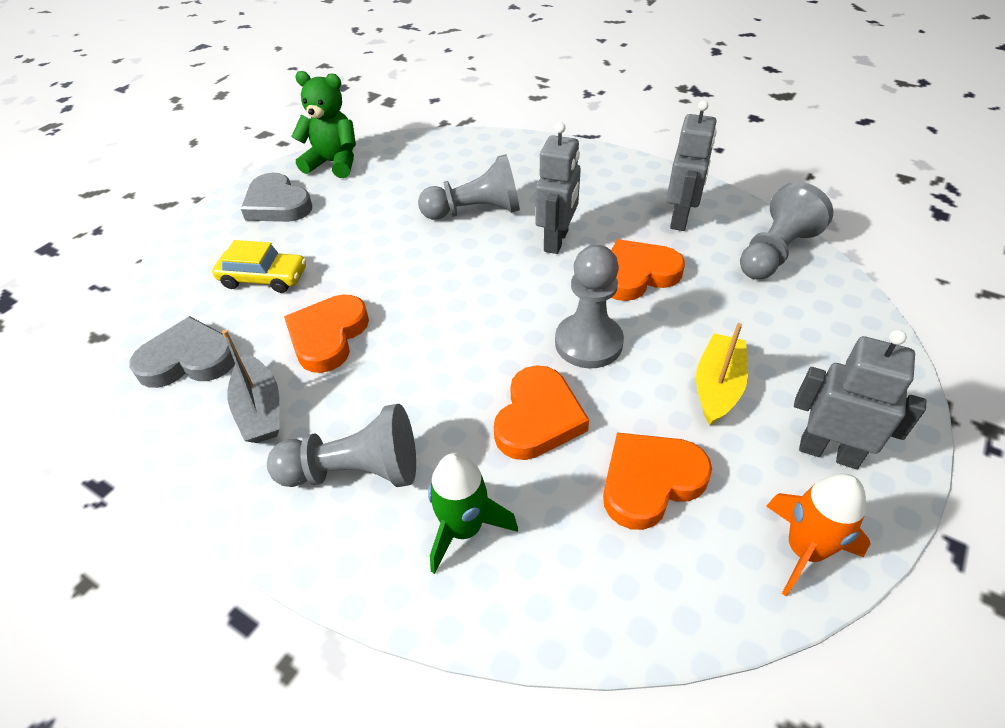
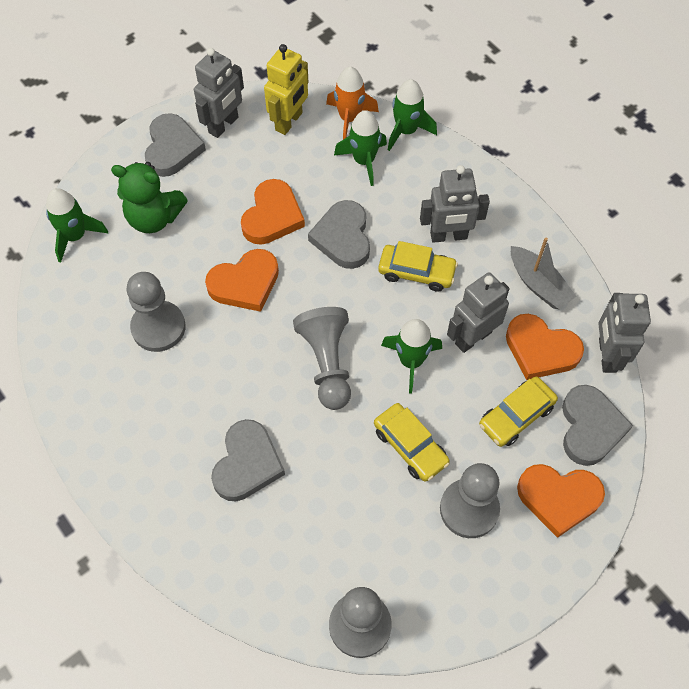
green rocket: 1 -> 4
grey heart: 2 -> 4
grey robot: 3 -> 4
yellow boat: 1 -> 0
yellow car: 1 -> 3
yellow robot: 0 -> 1

